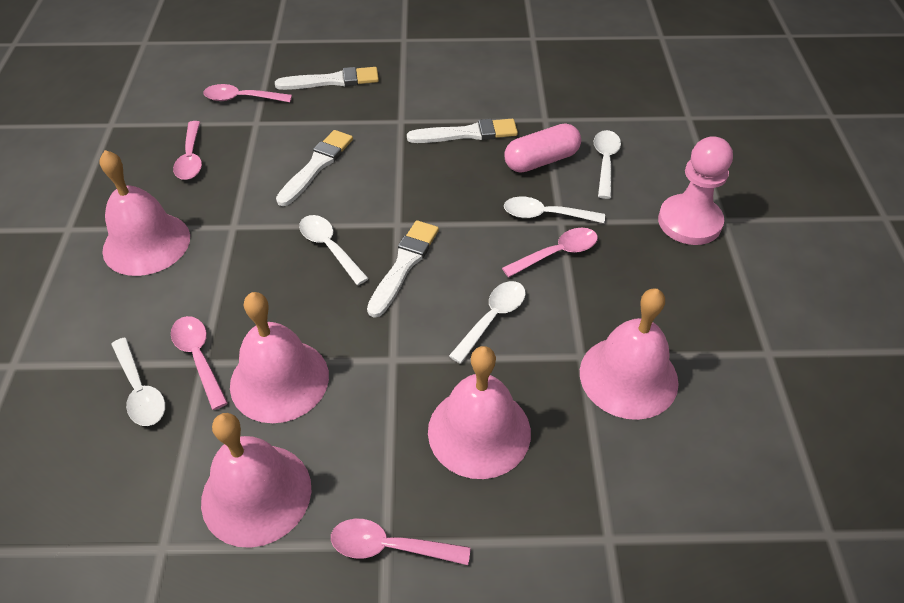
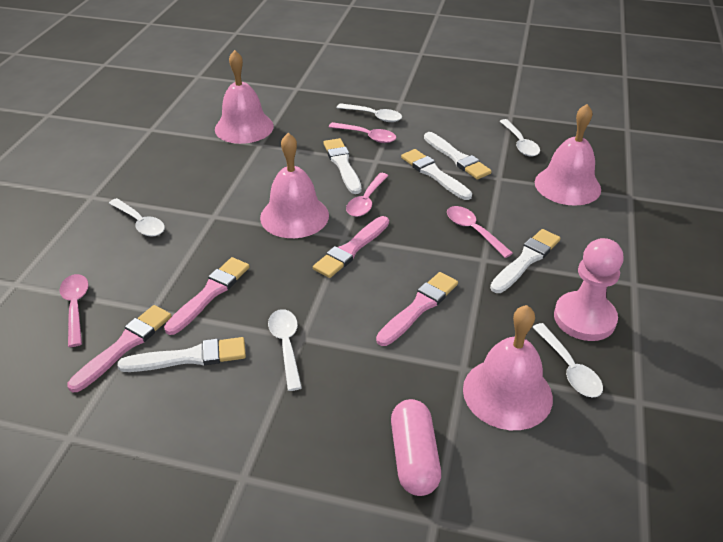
pink bell: 5 -> 4
pink brush: 0 -> 4
pink spoon: 5 -> 4
white brush: 4 -> 5

